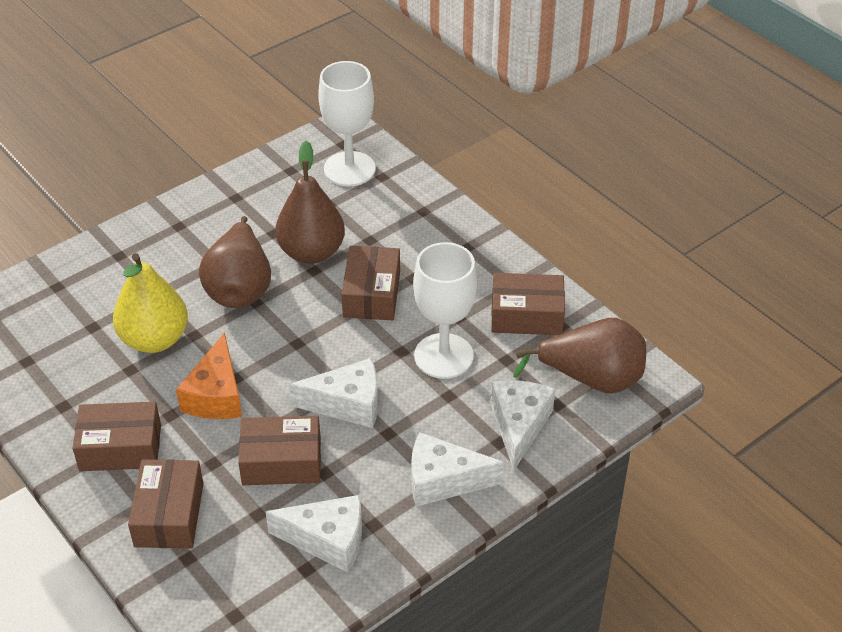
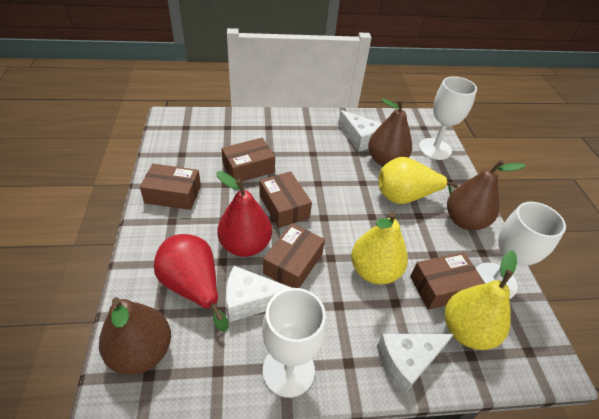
orange cheese: 1 -> 0
red pear: 0 -> 2
white cheese: 4 -> 3
white goblet: 2 -> 3
yellow pear: 1 -> 3

